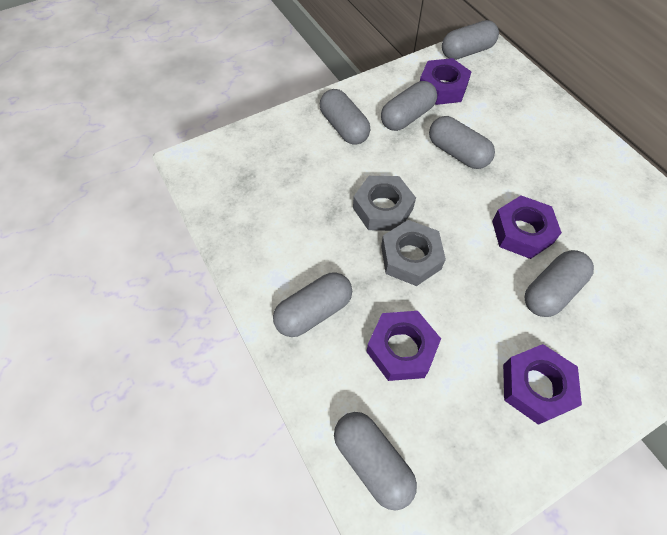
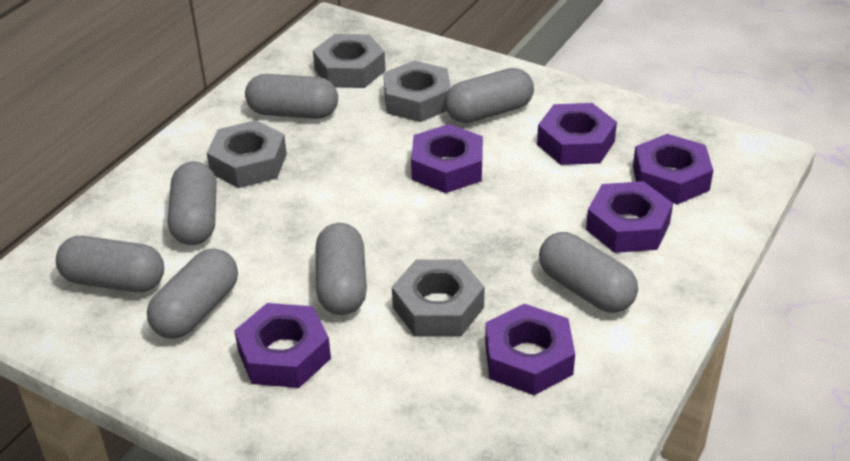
grey nut: 2 -> 4
purple nut: 4 -> 6

